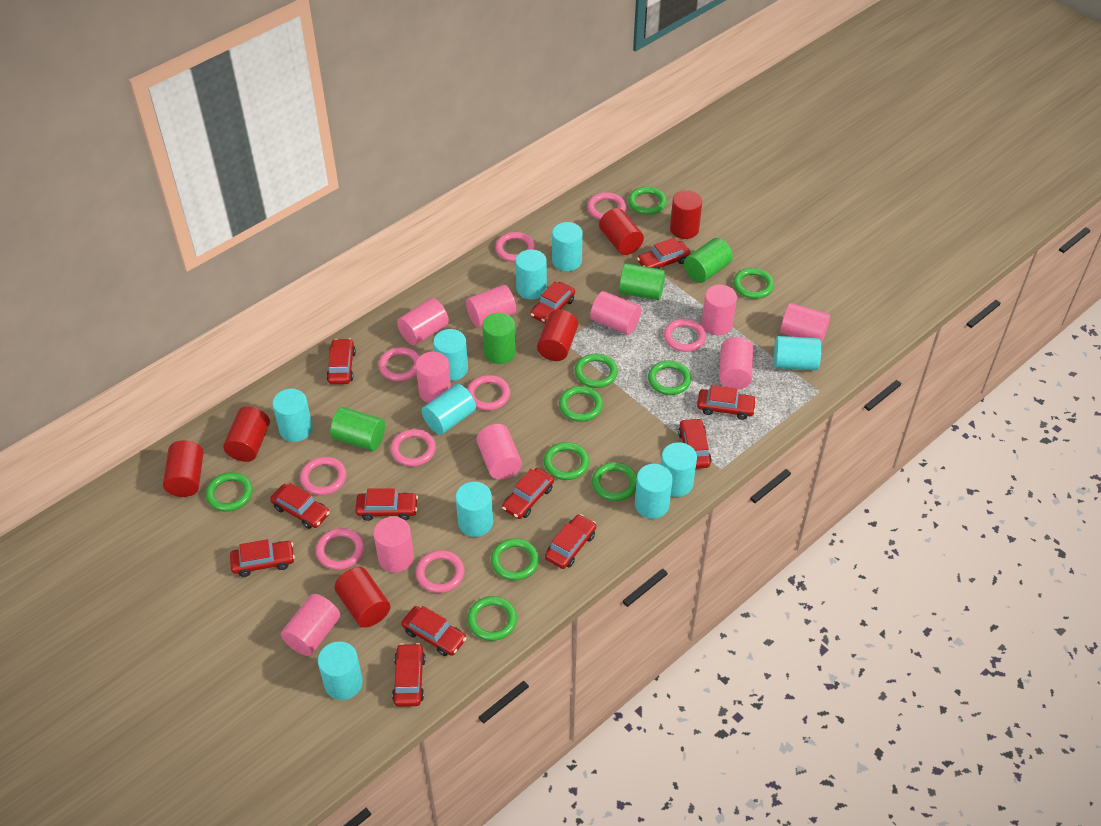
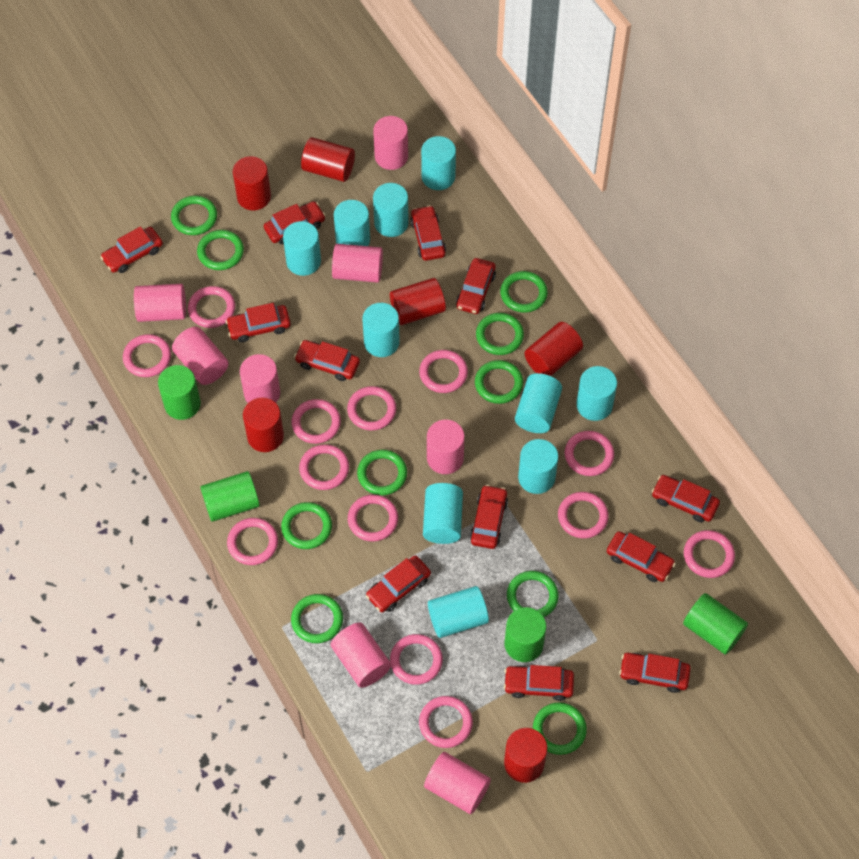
pink cylinder: 10 -> 8
pink ring: 9 -> 13

